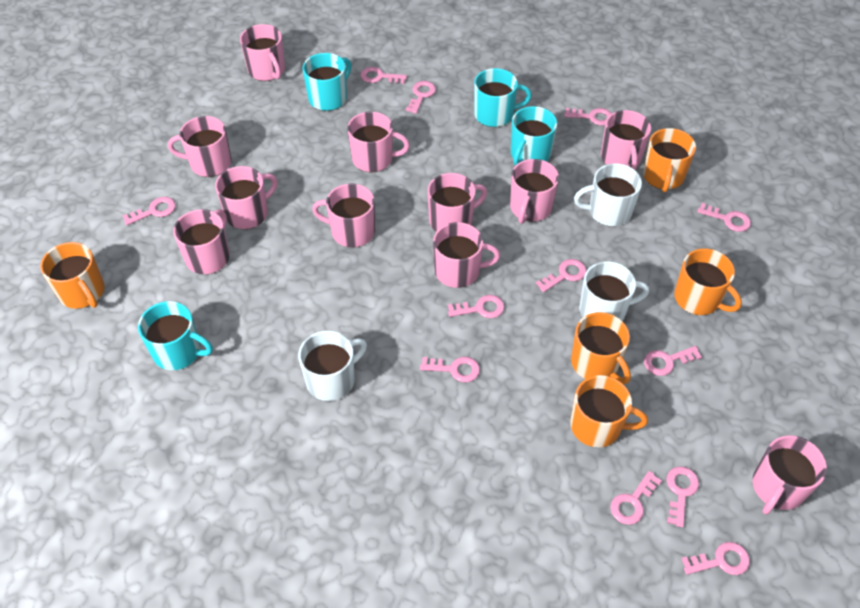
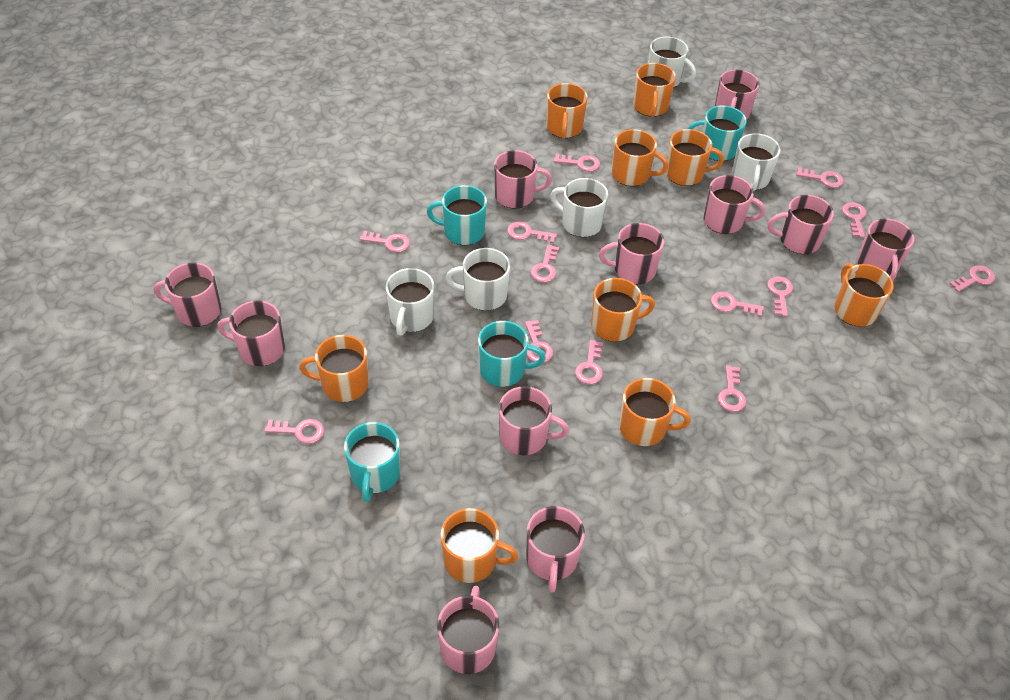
orange mug: 5 -> 9
pink key: 12 -> 13
white mug: 3 -> 5

